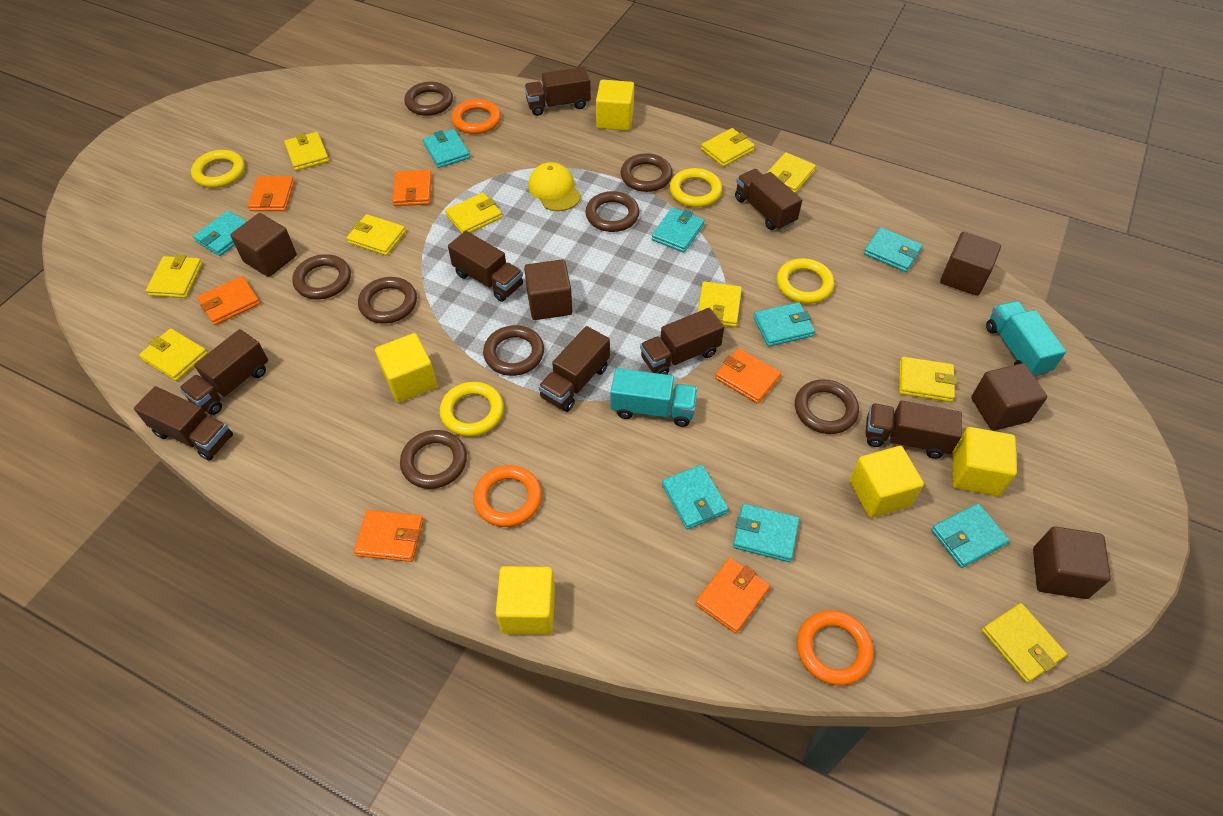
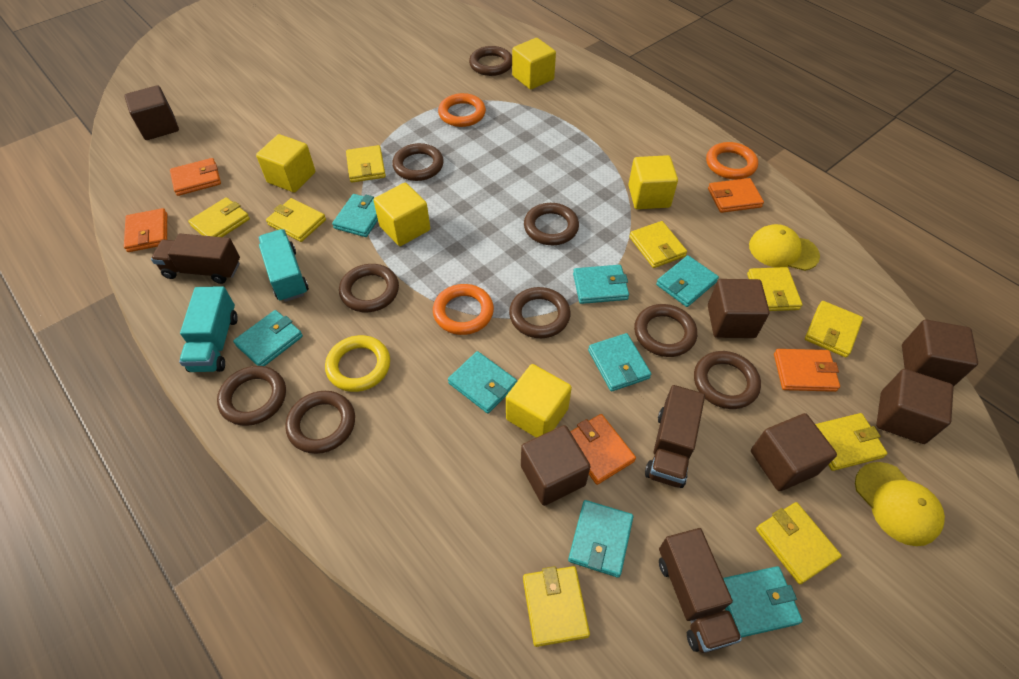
brown cube: 5 -> 6
brown ring: 8 -> 9
brown truck: 8 -> 3
orange wallet: 6 -> 5
yellow cap: 1 -> 2
yellow ring: 4 -> 1
yellow wallet: 10 -> 9

